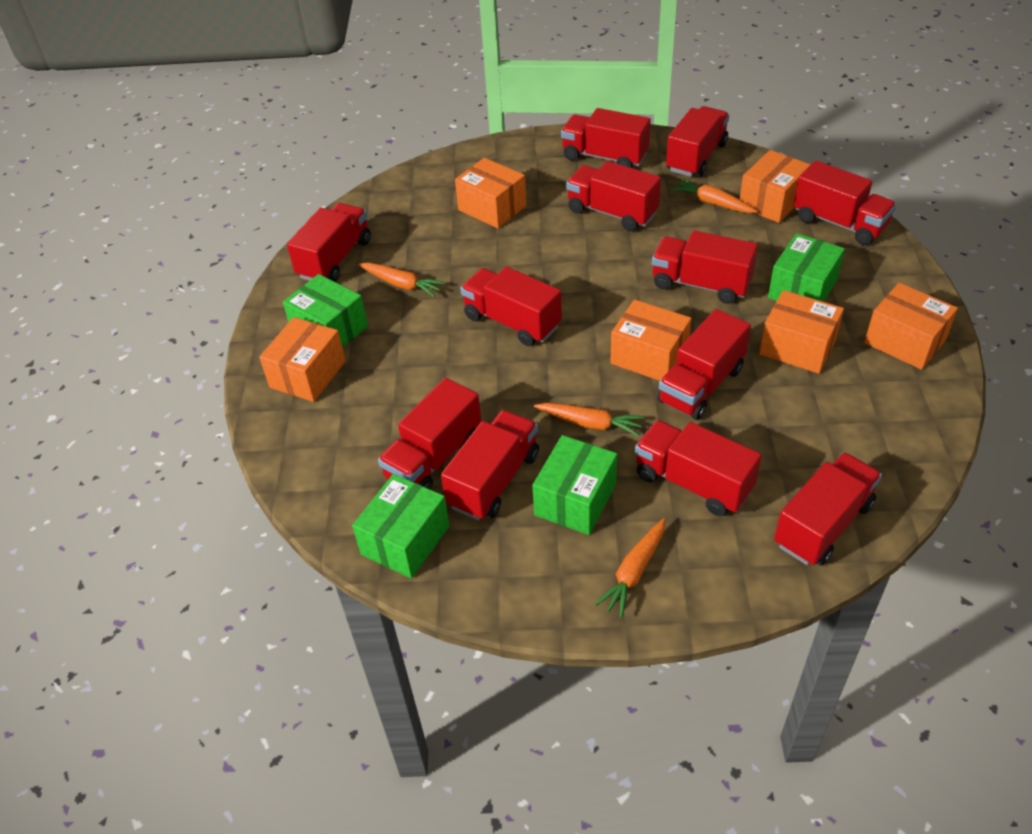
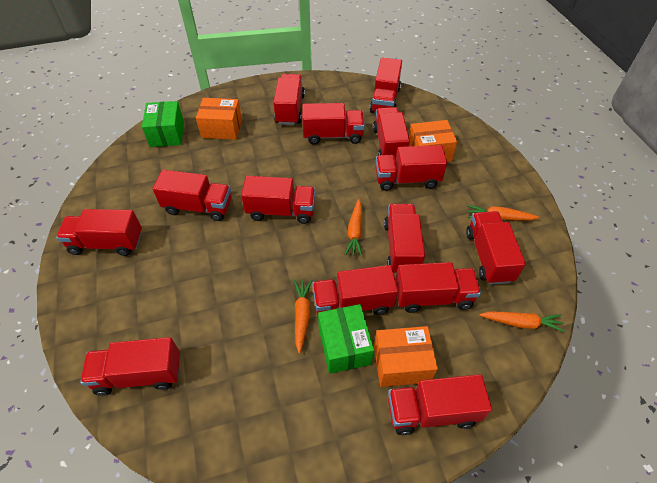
green box: 4 -> 2
orange box: 6 -> 3
red truck: 12 -> 14

